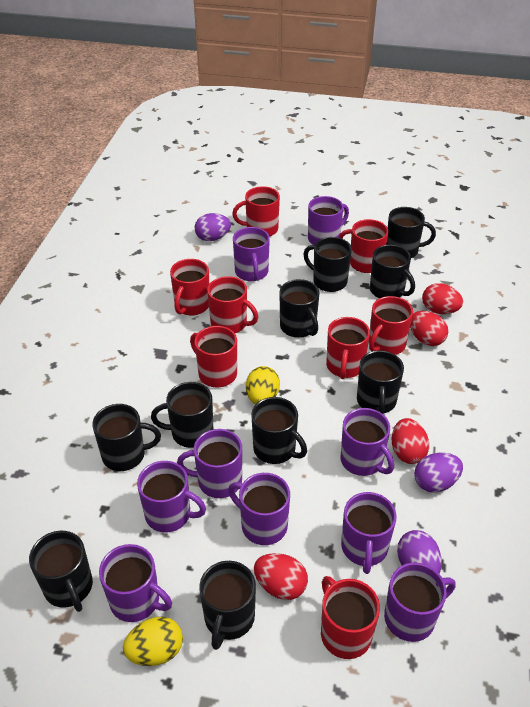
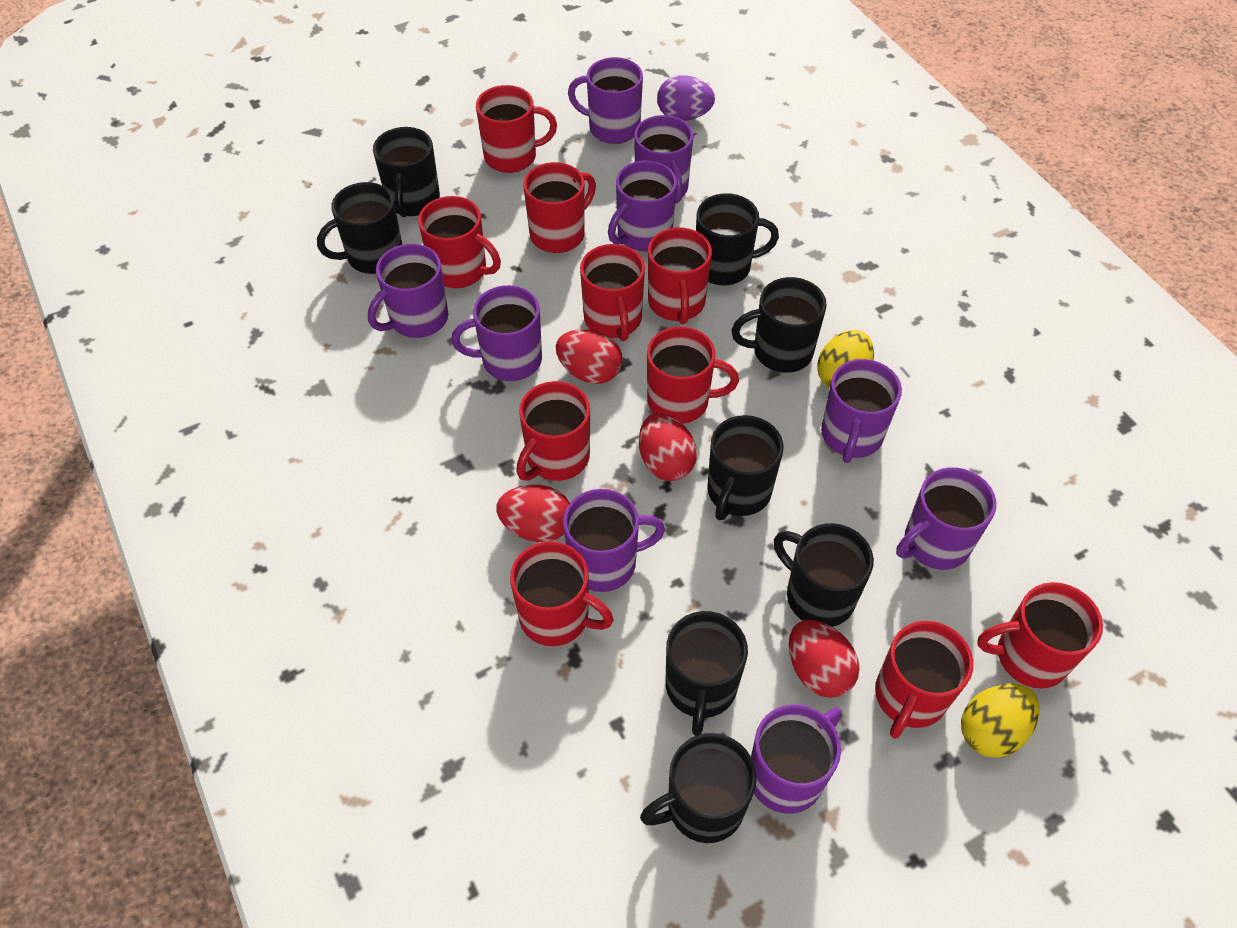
black mug: 10 -> 8
purple egg: 3 -> 1
red mug: 8 -> 10

